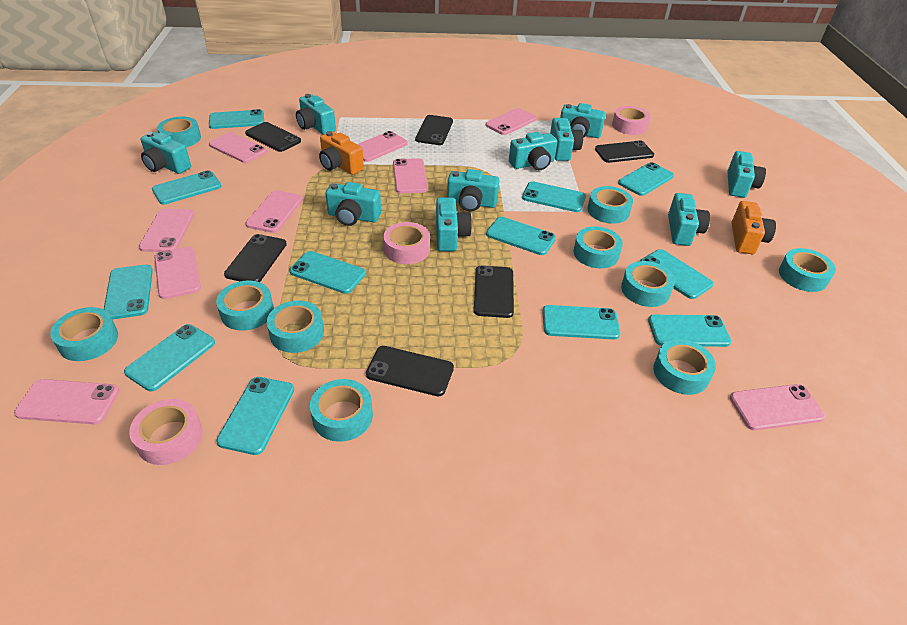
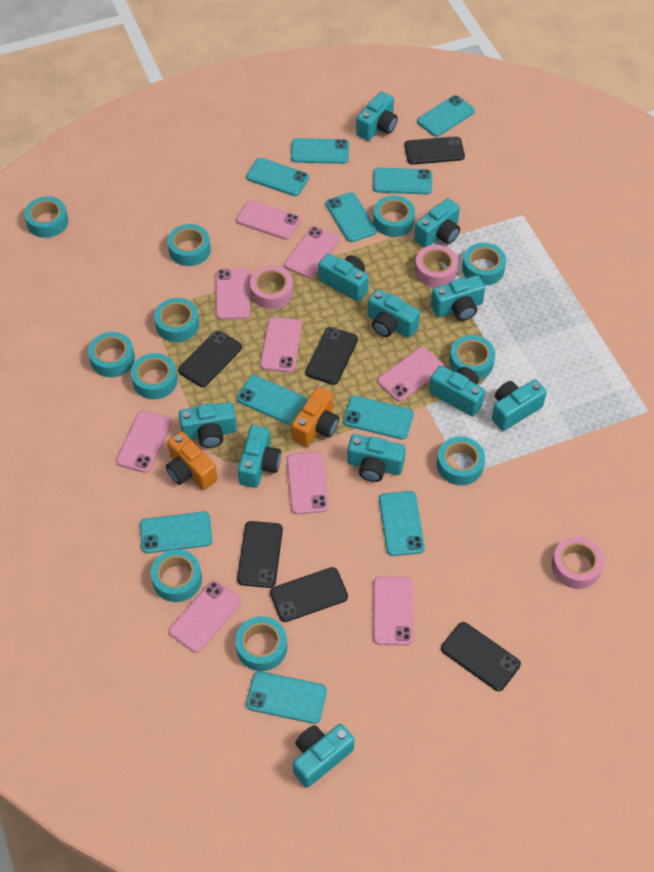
turquoise camera: 10 -> 11
turquoise phone: 12 -> 10
turquoise tape: 10 -> 11

